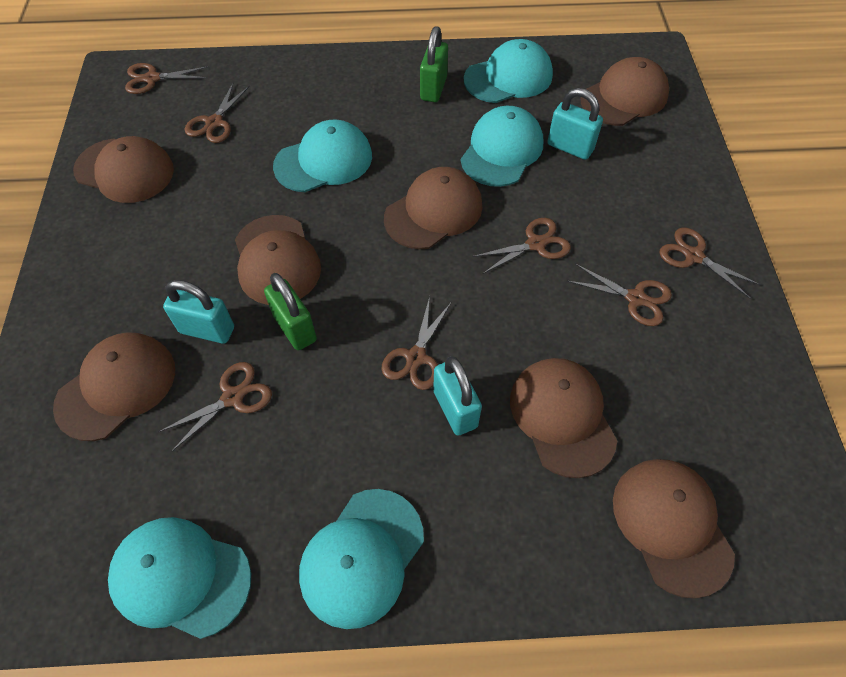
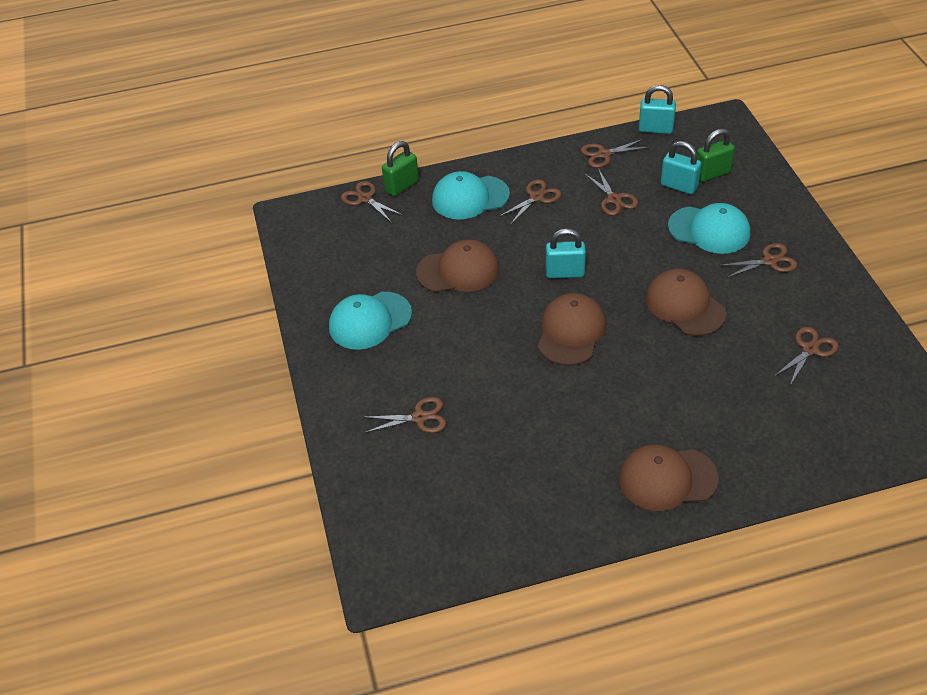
brown cap: 7 -> 4
turquoise cap: 5 -> 3

